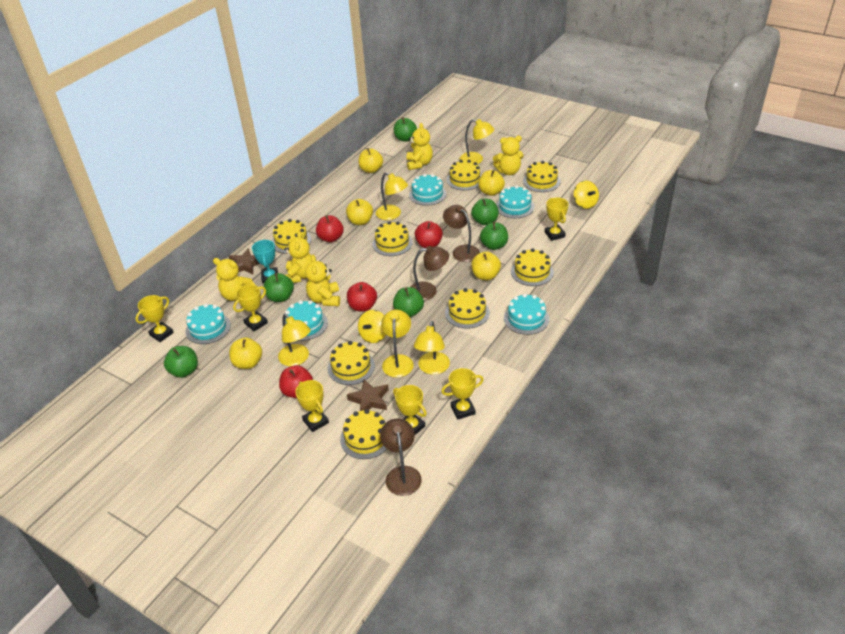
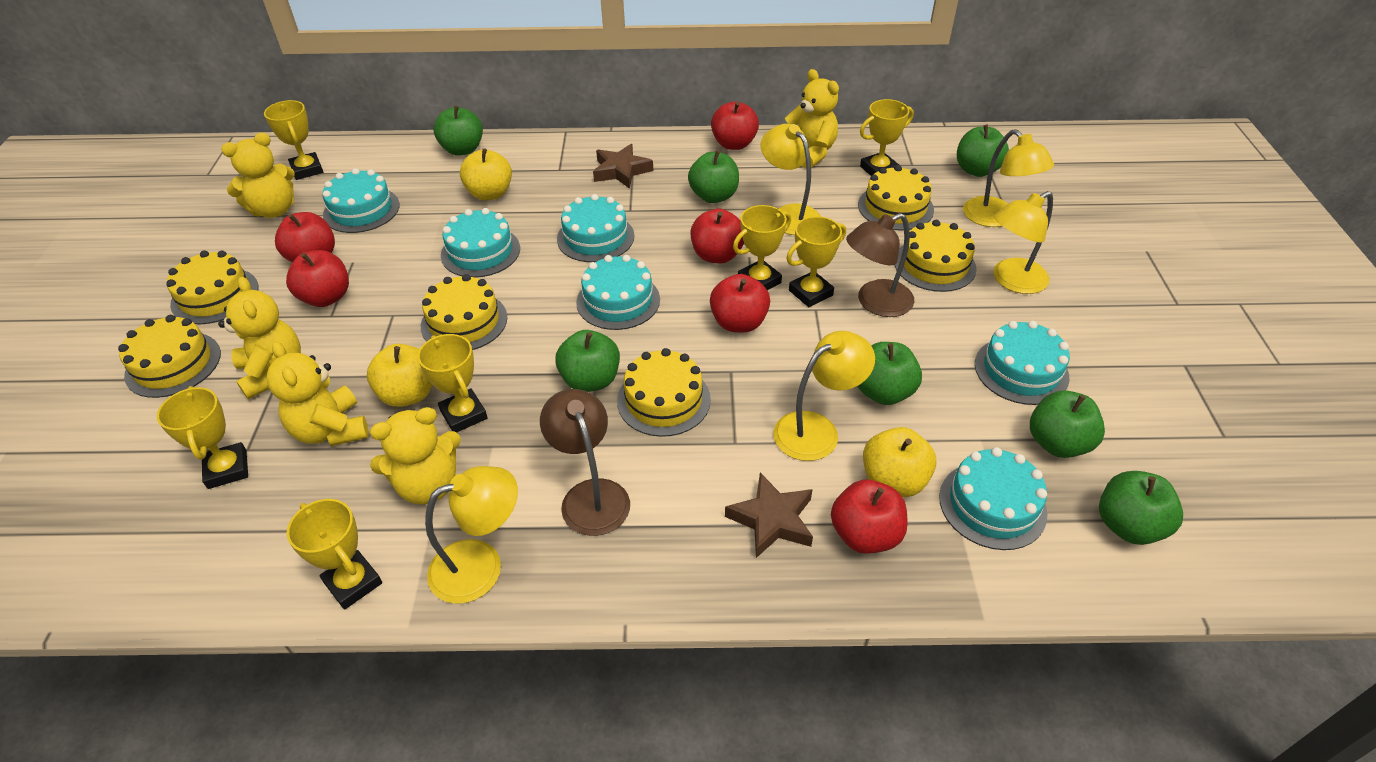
brown lamp: 3 -> 2
green apple: 6 -> 7
red apple: 4 -> 6
turquoise cake: 5 -> 6
turquoise trophy: 1 -> 0
yellow apple: 5 -> 3
yellow cake: 8 -> 6
yellow spinning top: 2 -> 0
yellow trophy: 6 -> 7

